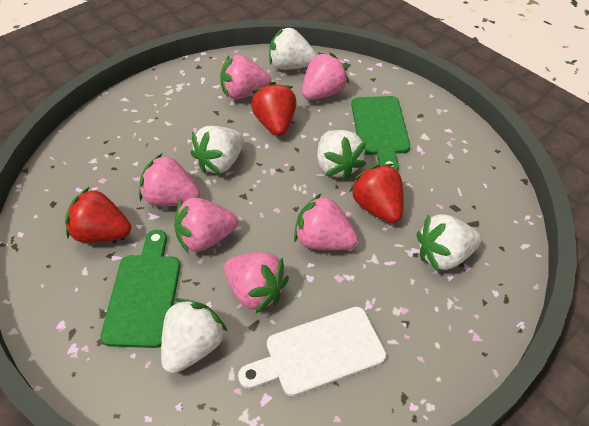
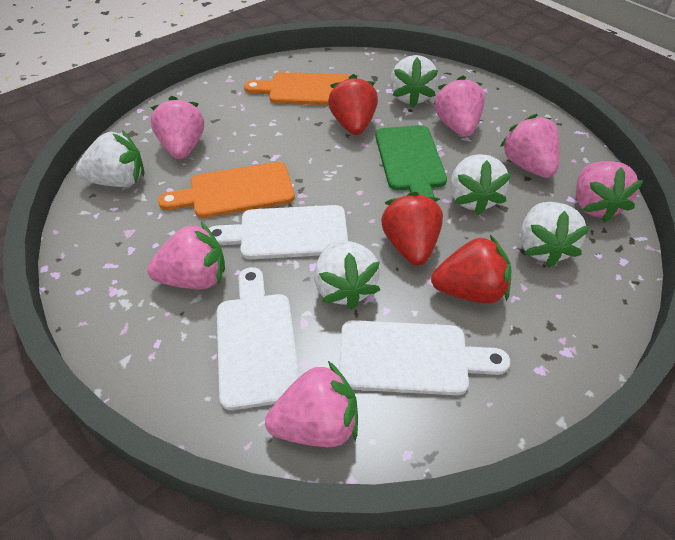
green cutting board: 2 -> 1
orange cutting board: 0 -> 2
white cutting board: 1 -> 3

